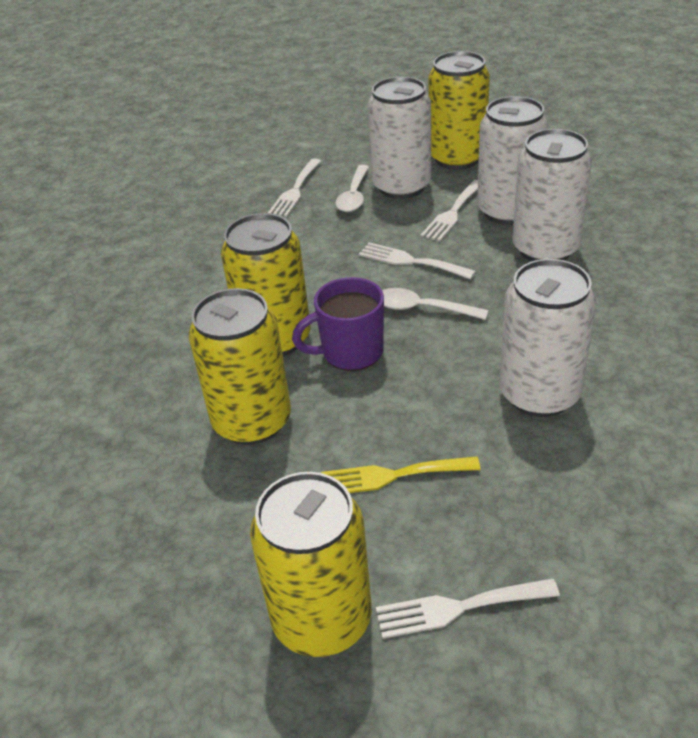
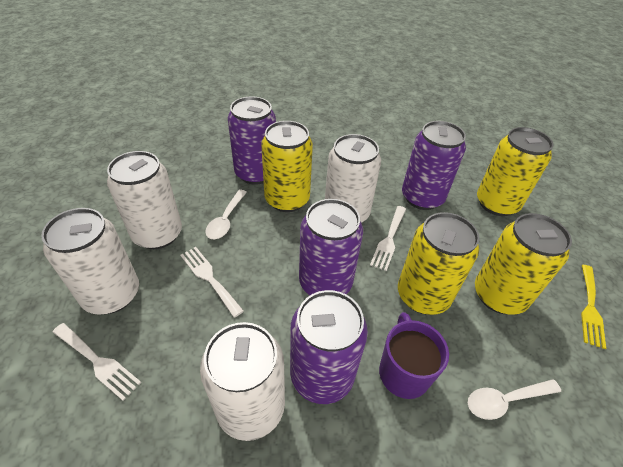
purple can: 0 -> 4
white fork: 4 -> 3

